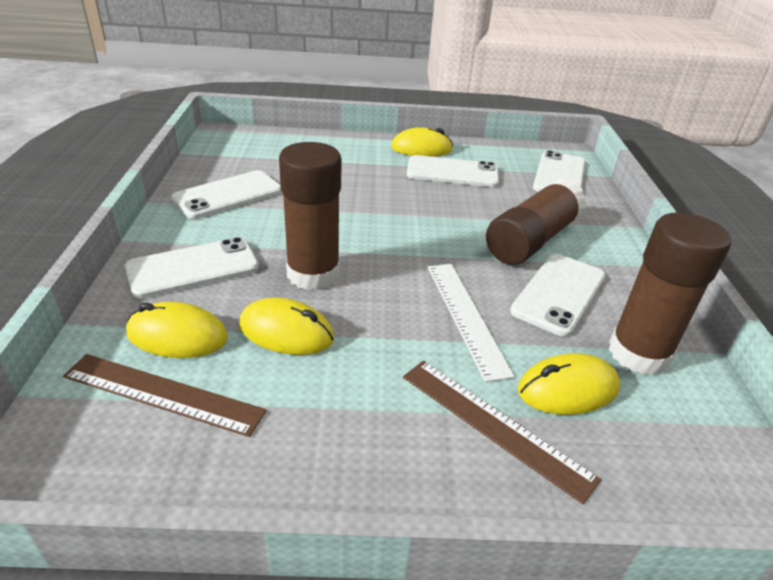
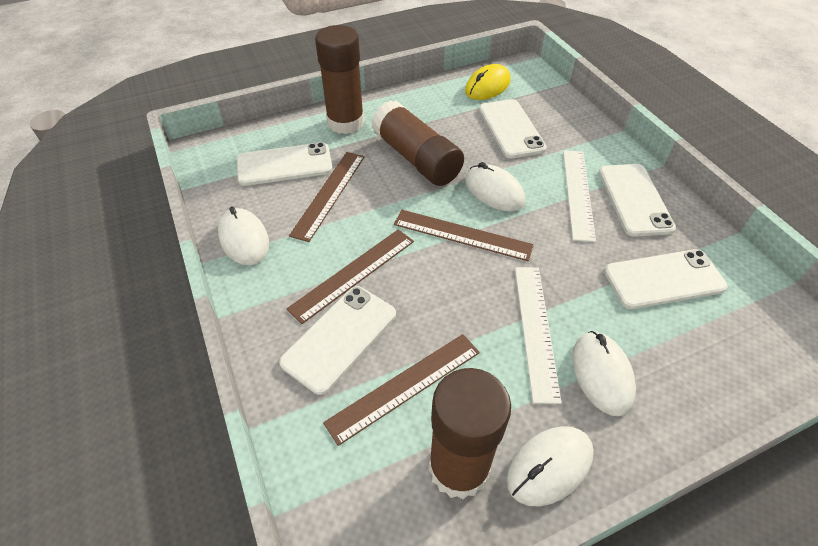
brown ruler: 2 -> 4
white mouse: 0 -> 4
white ruler: 1 -> 2
yellow mouse: 4 -> 1

